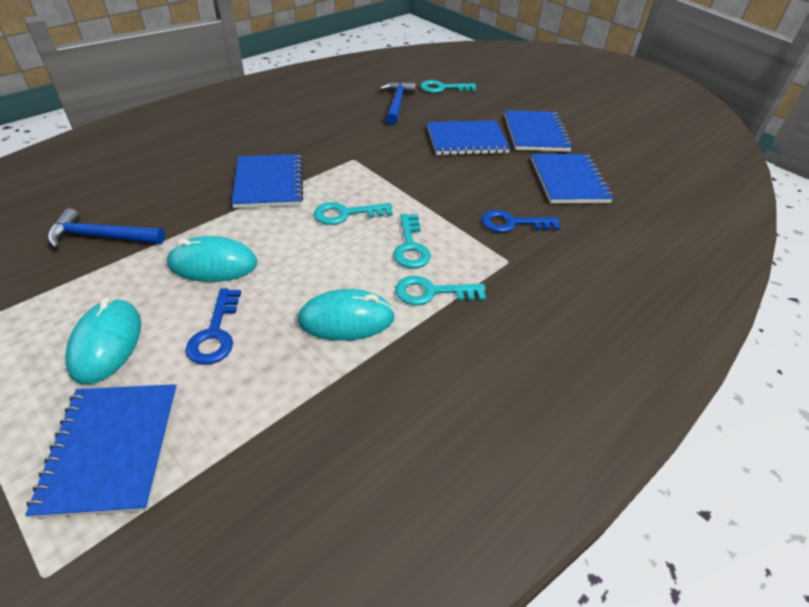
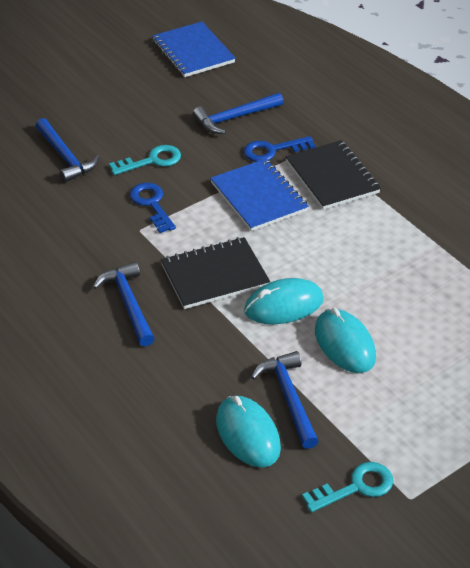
black notebook: 0 -> 2
blue hammer: 2 -> 4
blue notebook: 5 -> 2
turquoise key: 4 -> 2

